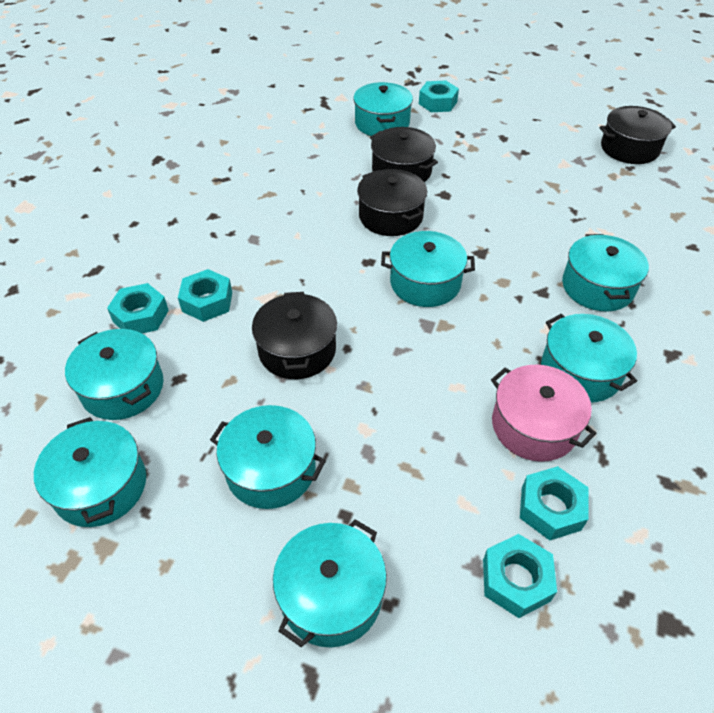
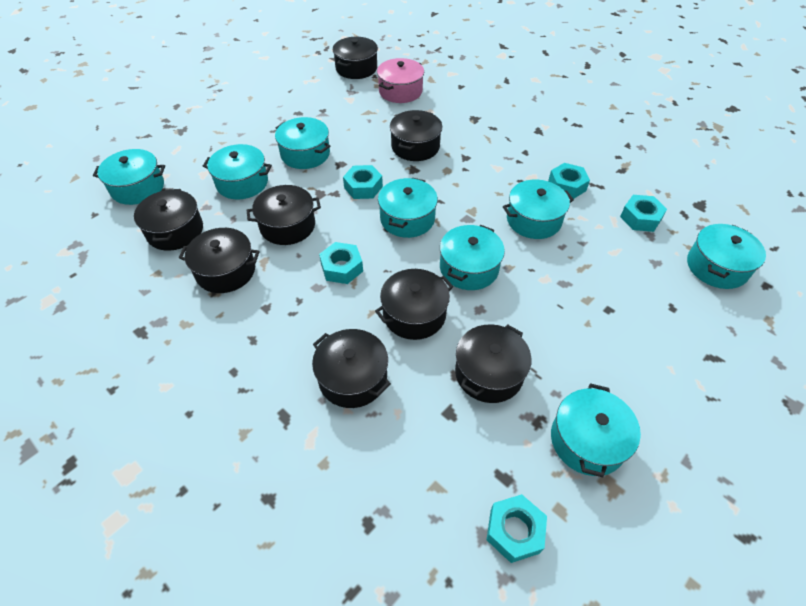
black pot: 4 -> 8

